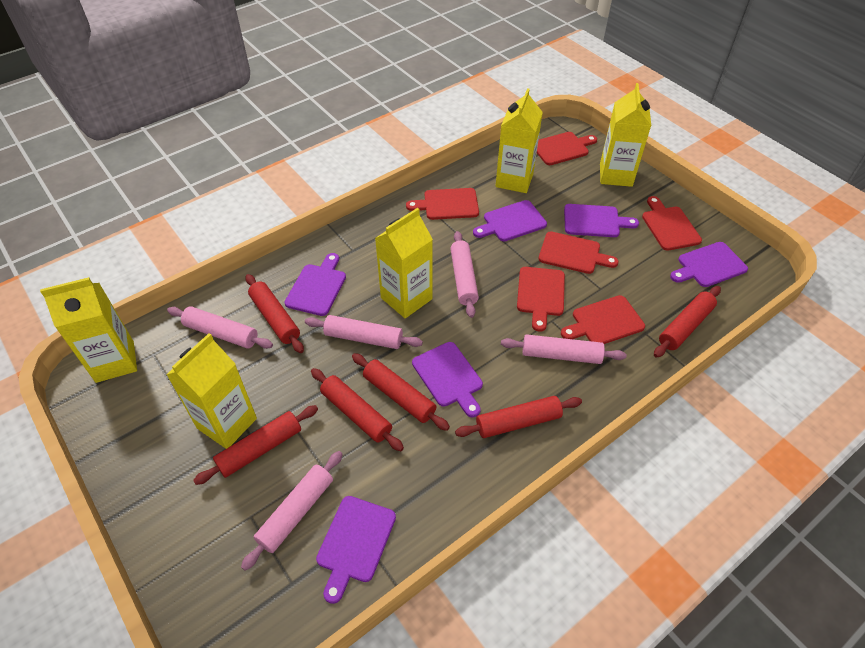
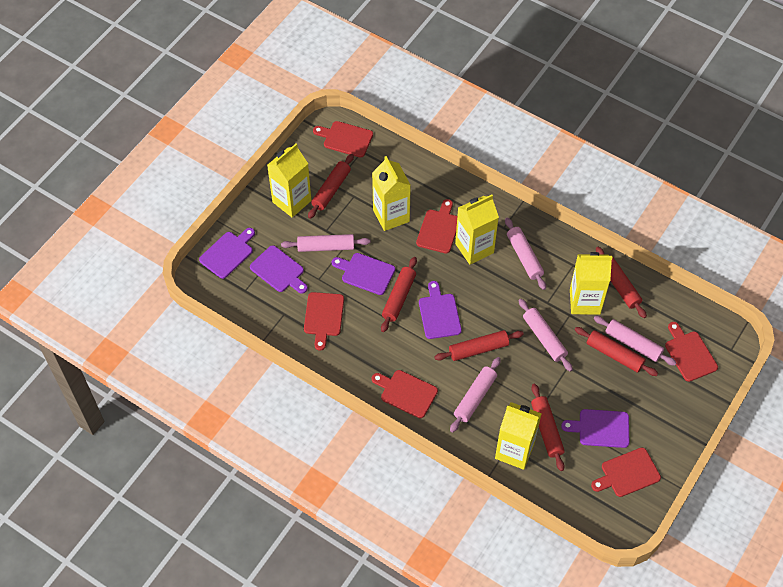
purple cutting board: 6 -> 5

